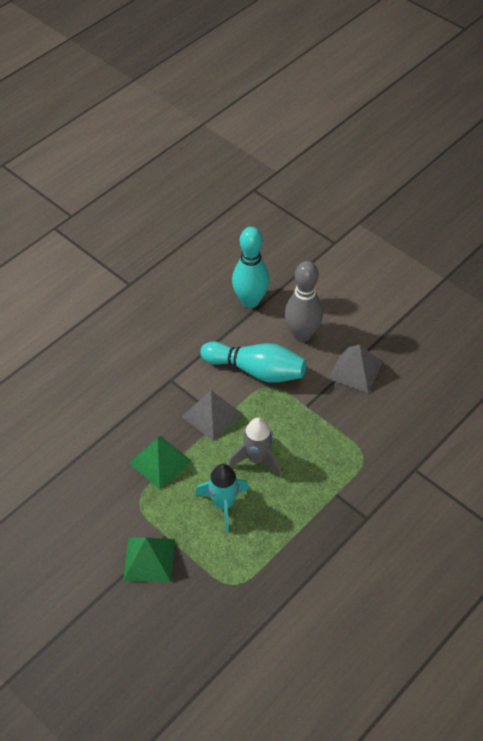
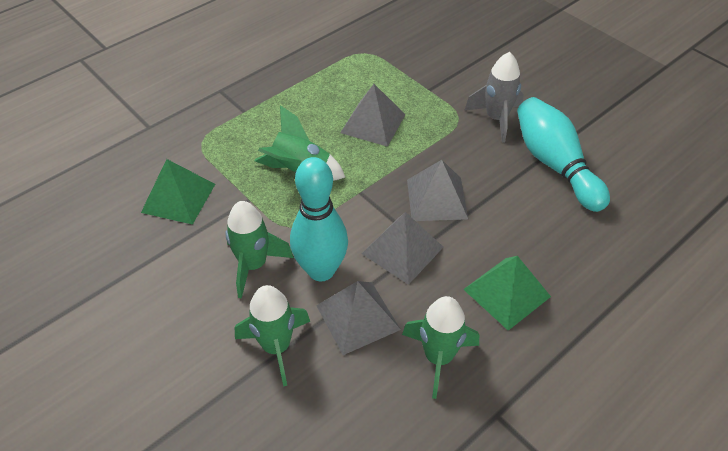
green rocket: 0 -> 4
grey bowling pin: 1 -> 0
grey pyramid: 2 -> 4
turquoise rocket: 1 -> 0

